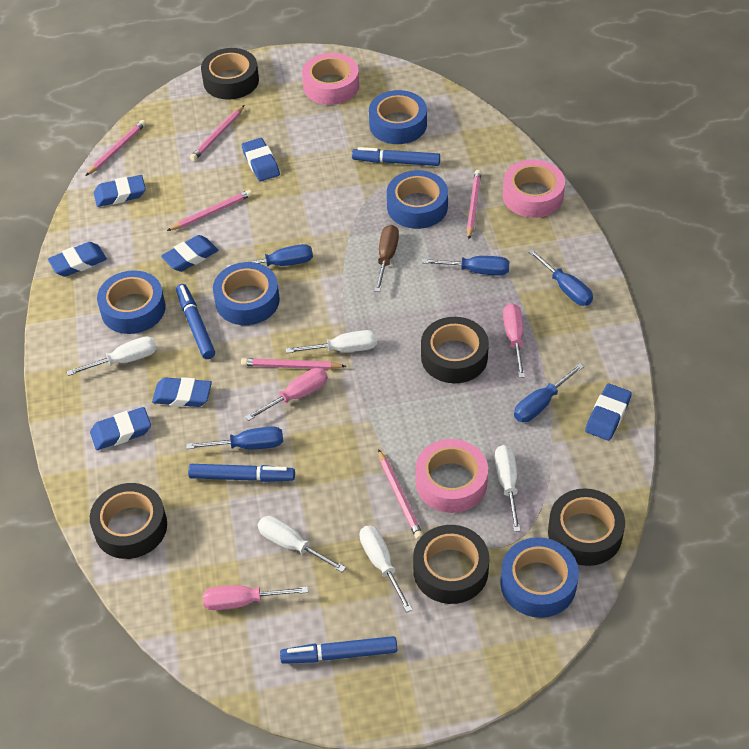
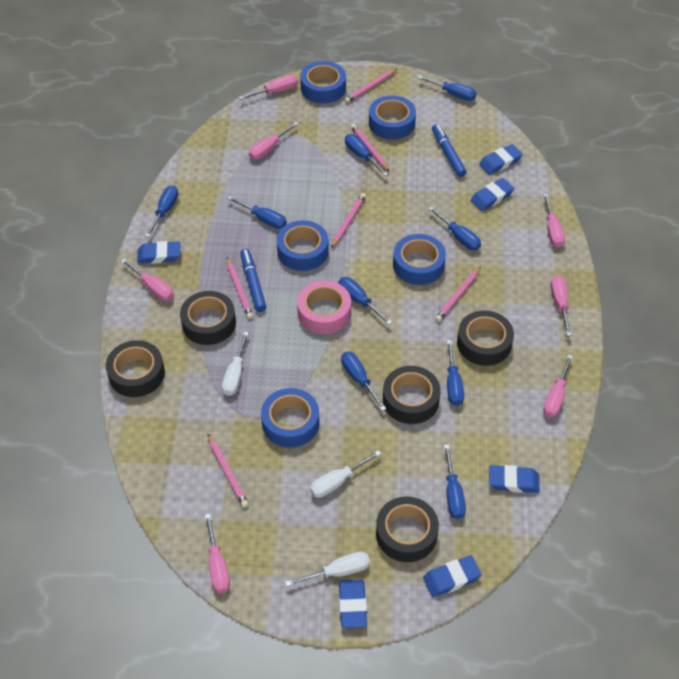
blue eraser: 7 -> 6
blue marker: 4 -> 2
blue screwdriver: 5 -> 9
brown screwdriver: 1 -> 0
pink screwdriver: 3 -> 7
pink tape: 3 -> 1
white screwdriver: 5 -> 3

